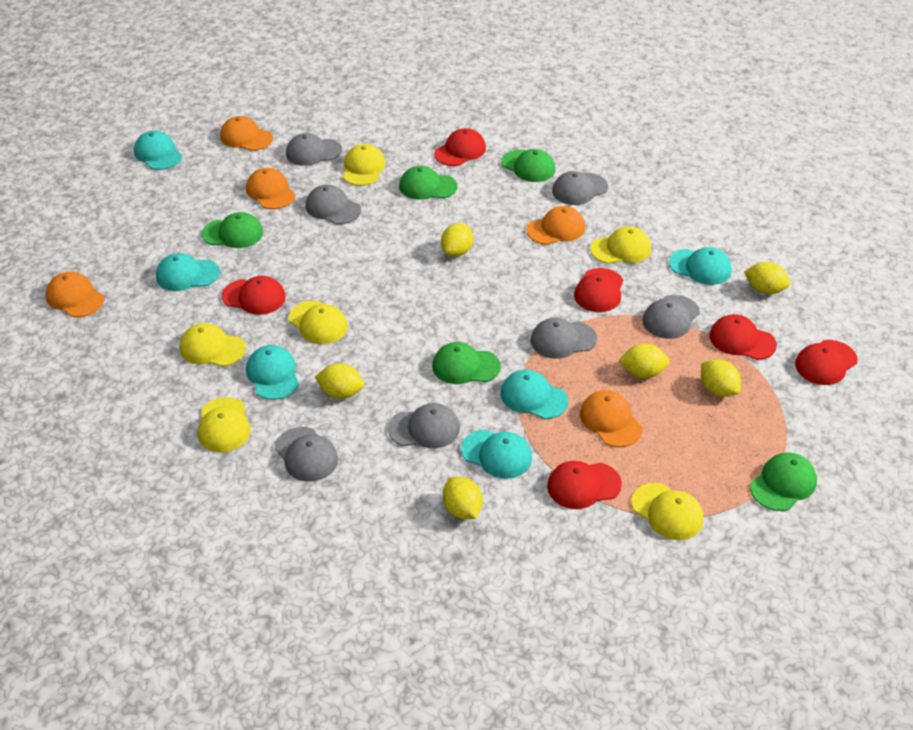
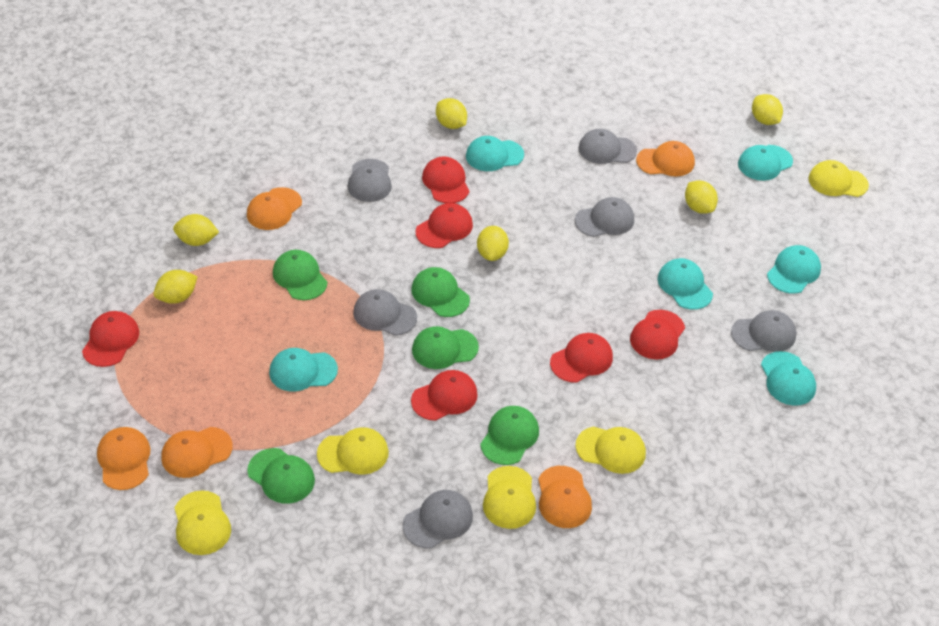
grey cap: 7 -> 6
yellow cap: 6 -> 5

